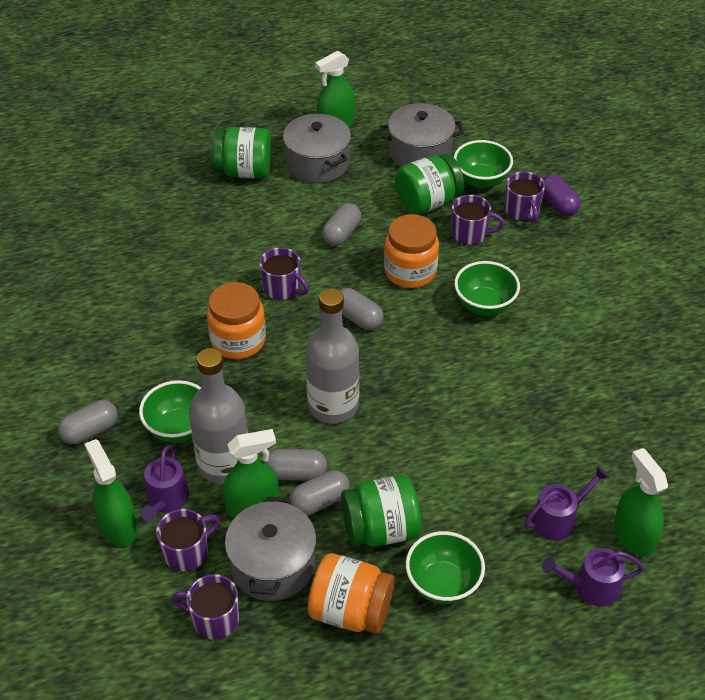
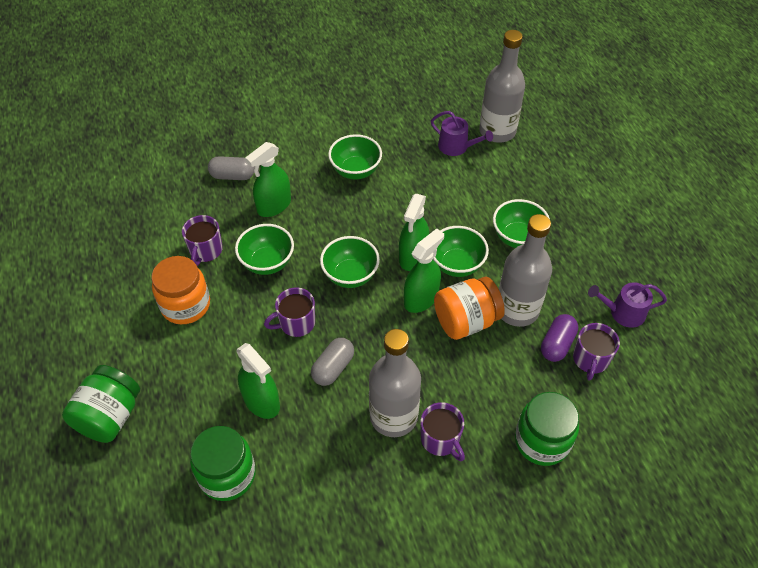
green bowl: 4 -> 5
grey bottle: 2 -> 3
grey capsule: 5 -> 2
grey pot: 3 -> 0
orange jar: 3 -> 2
purple mug: 5 -> 4
purple watering can: 3 -> 2

